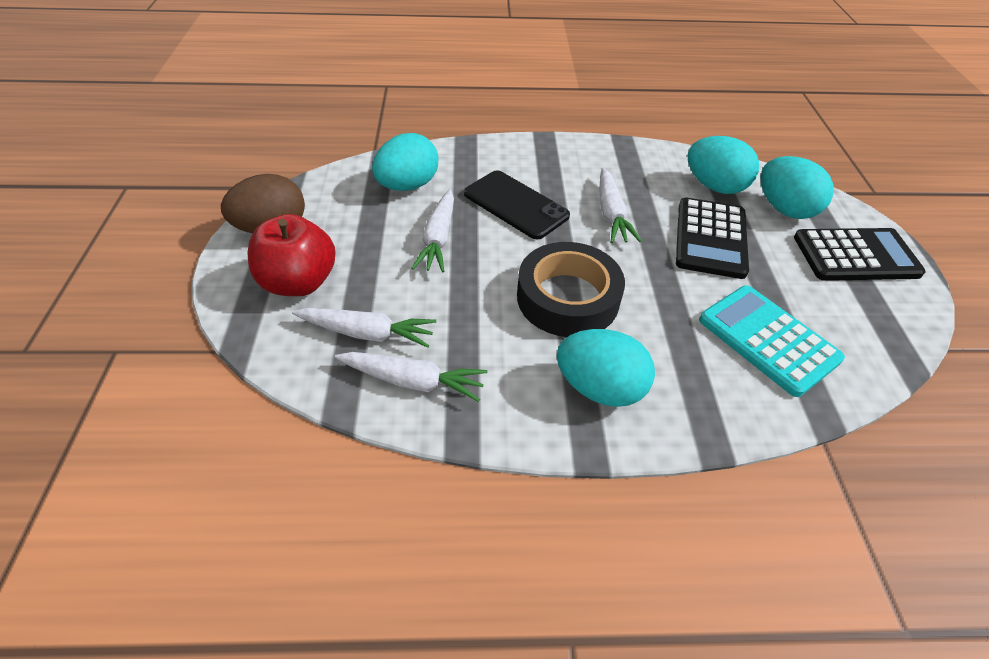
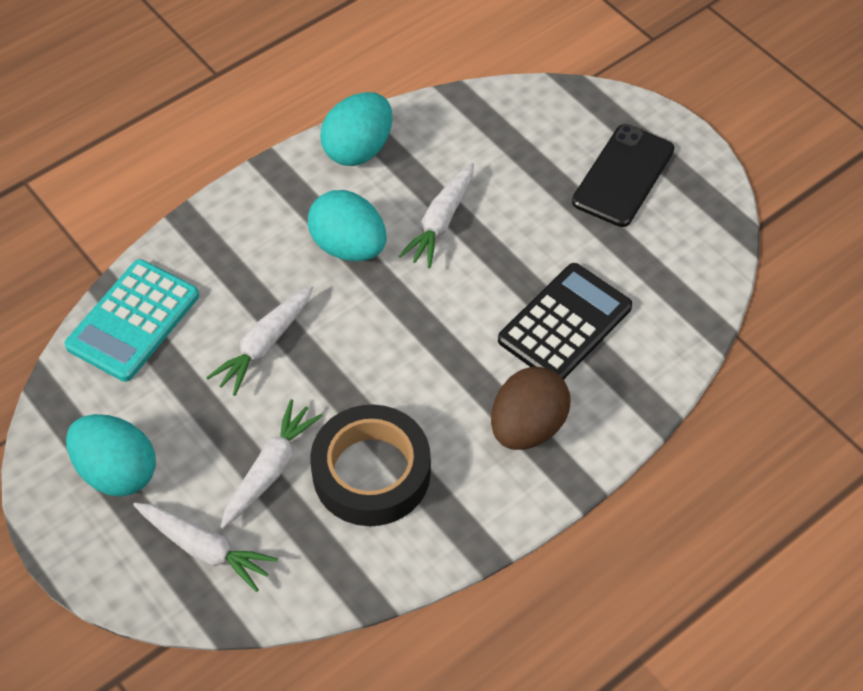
black calculator: 2 -> 1
red apple: 1 -> 0
turquoise egg: 4 -> 3

